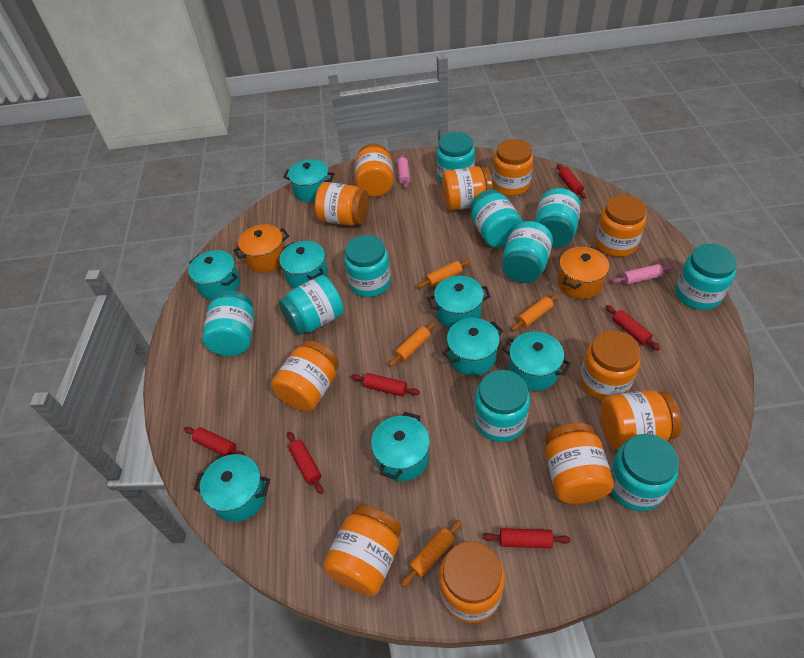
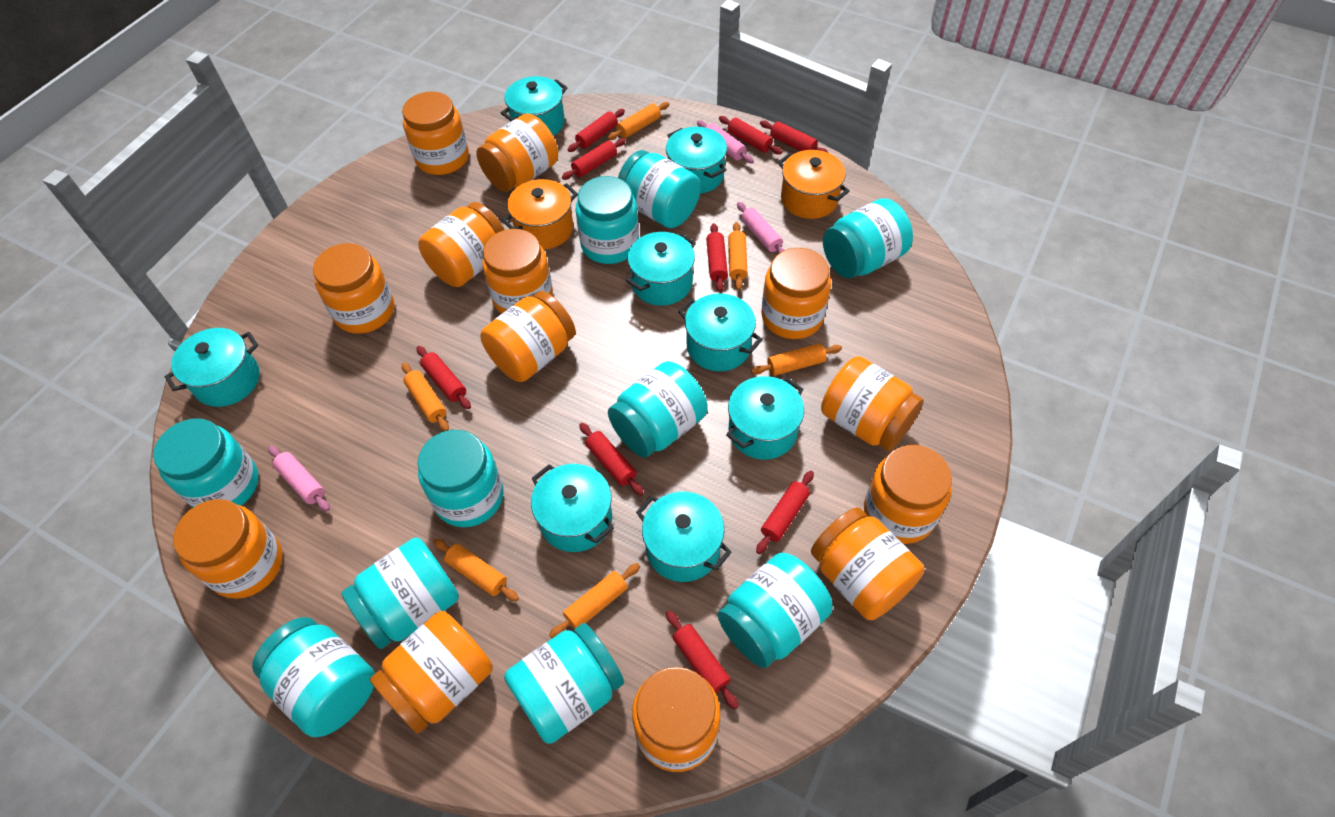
orange jar: 11 -> 13
orange rolling pin: 4 -> 6
pink rolling pin: 2 -> 3
red rolling pin: 6 -> 9

